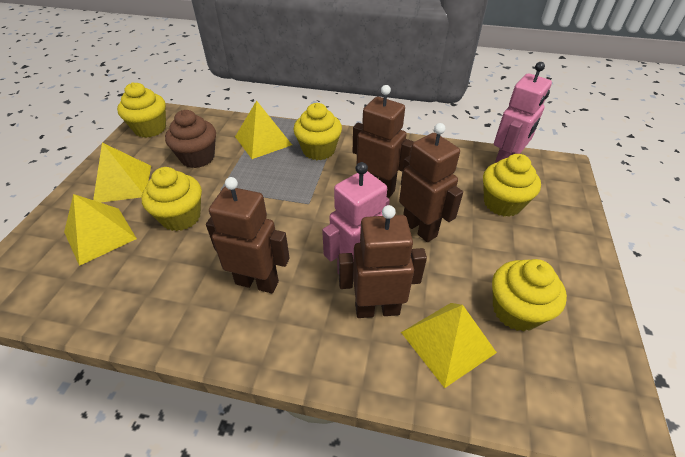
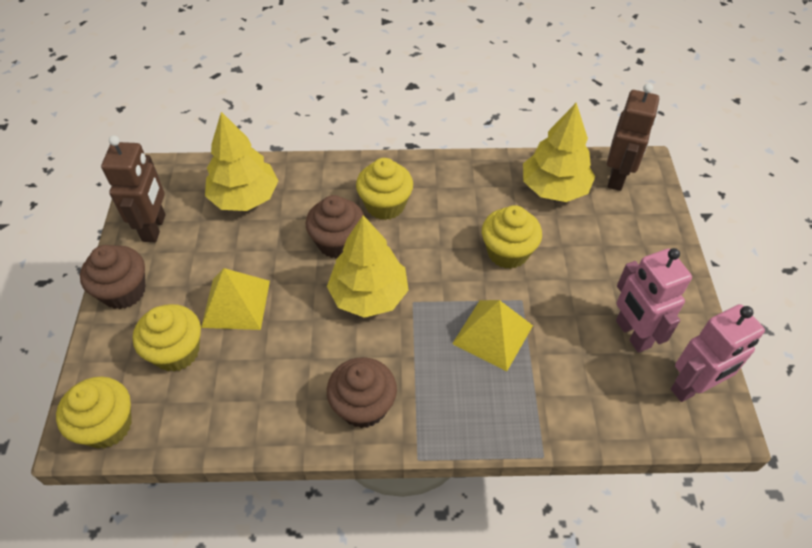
brown cupcake: 1 -> 3
brown robot: 4 -> 2
yellow cupcake: 5 -> 4
yellow pyramid: 4 -> 2
yellow tree: 0 -> 3

